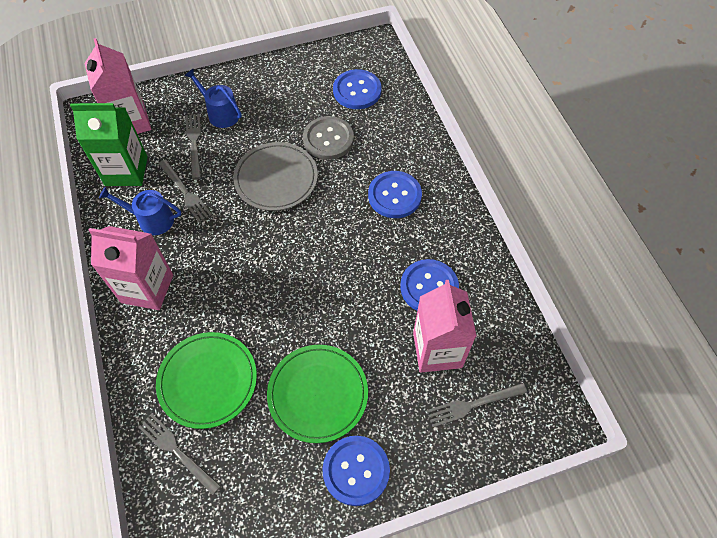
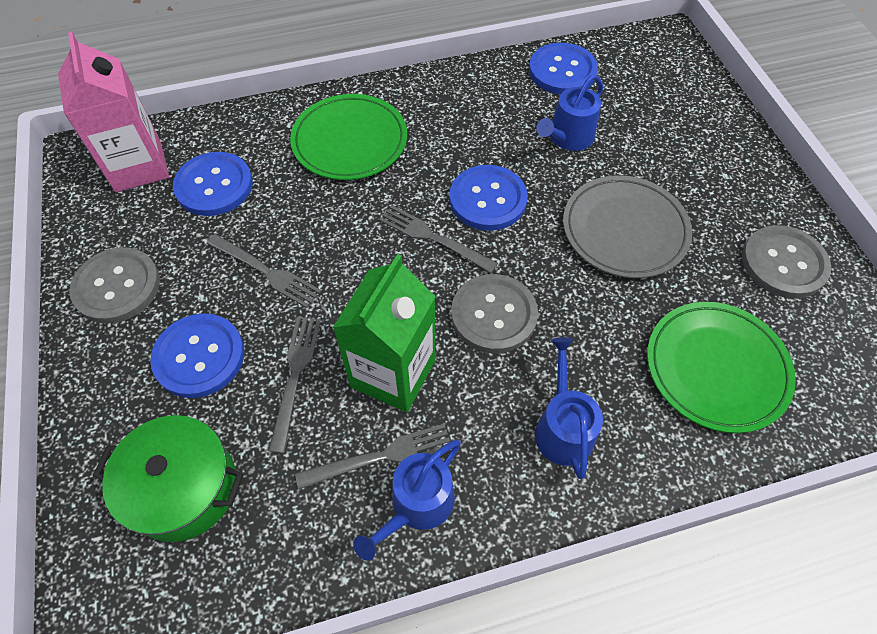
blue watering can: 2 -> 3
green pot: 0 -> 1
grey button: 1 -> 3
pink carton: 3 -> 1

